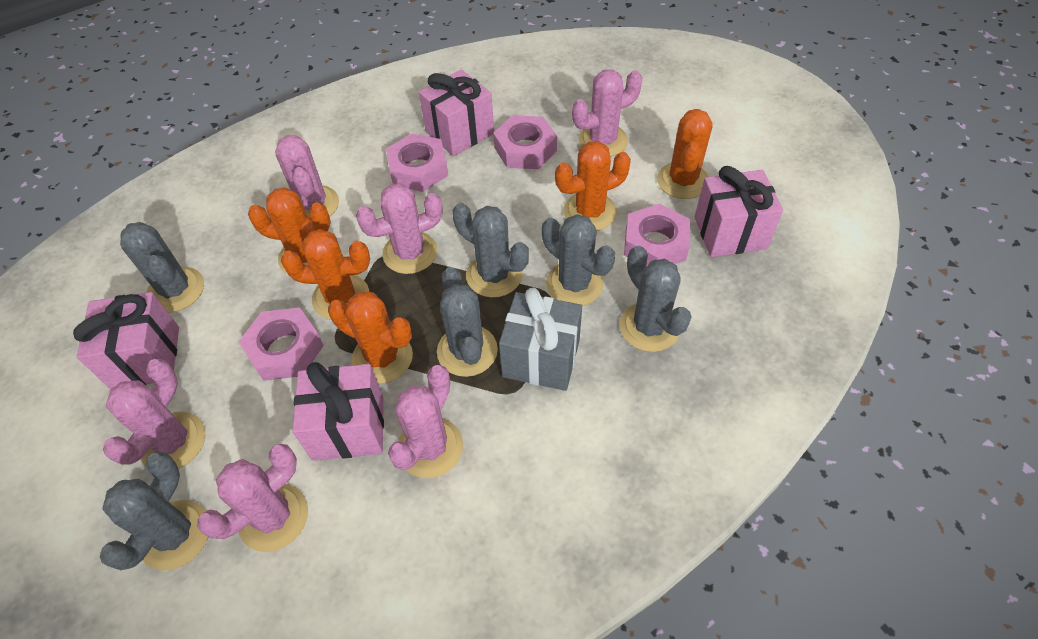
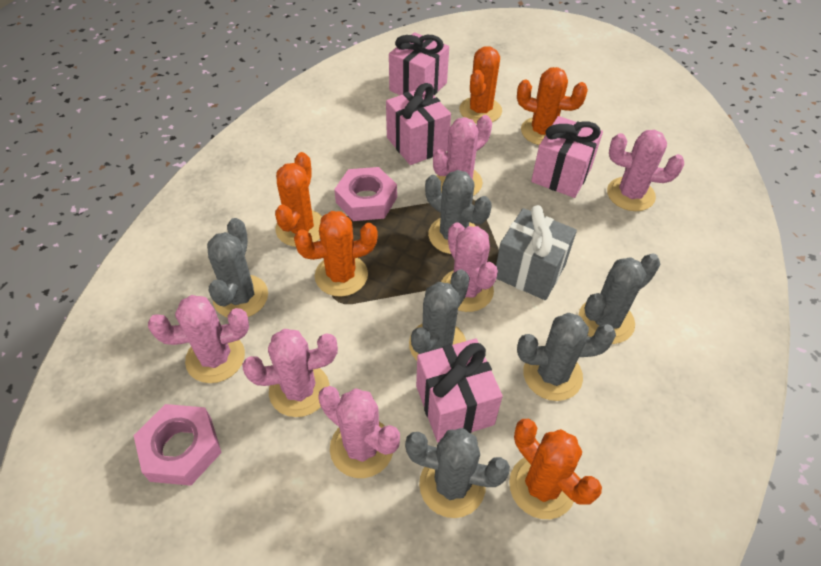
pink nut: 4 -> 2

